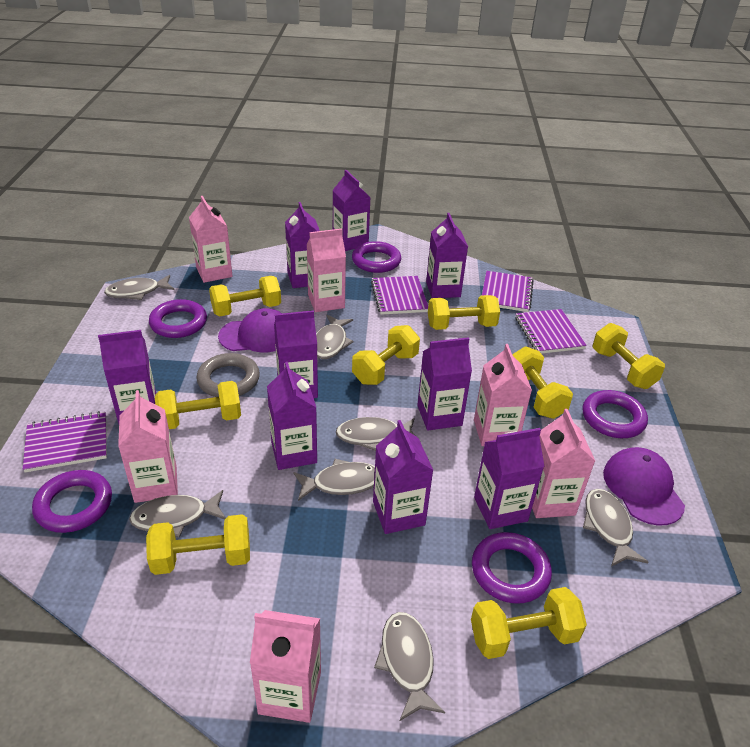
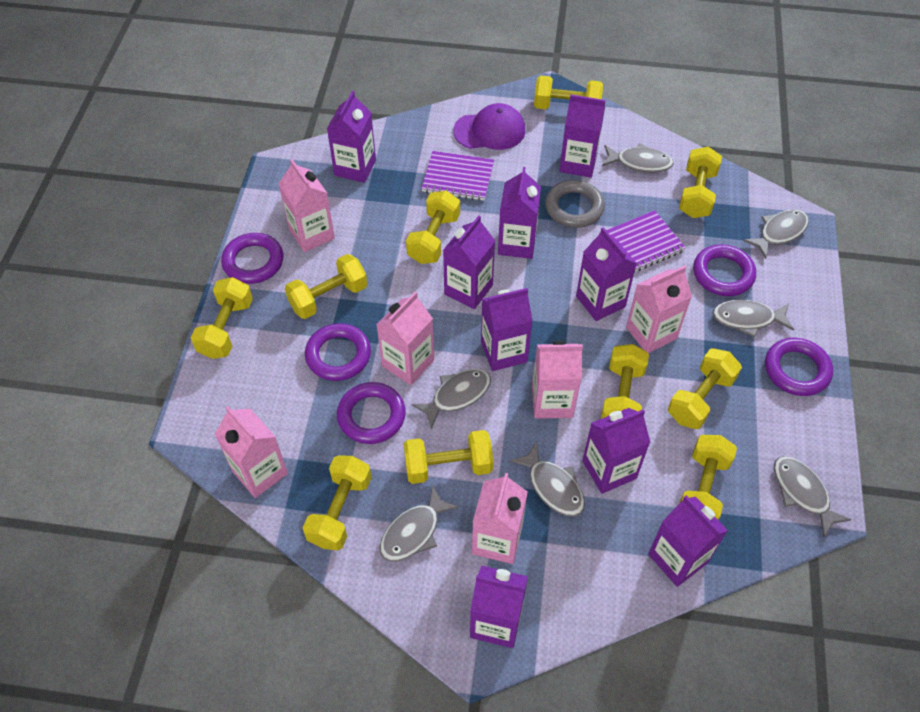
purple cap: 2 -> 1
purple notebook: 4 -> 2
yellow dumbbell: 8 -> 10

